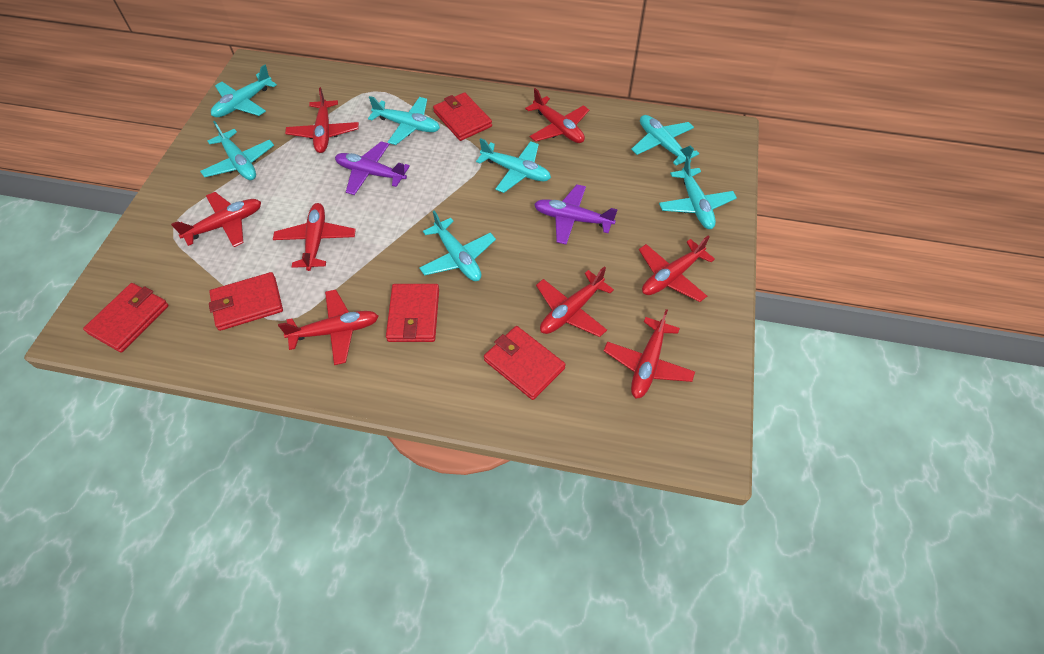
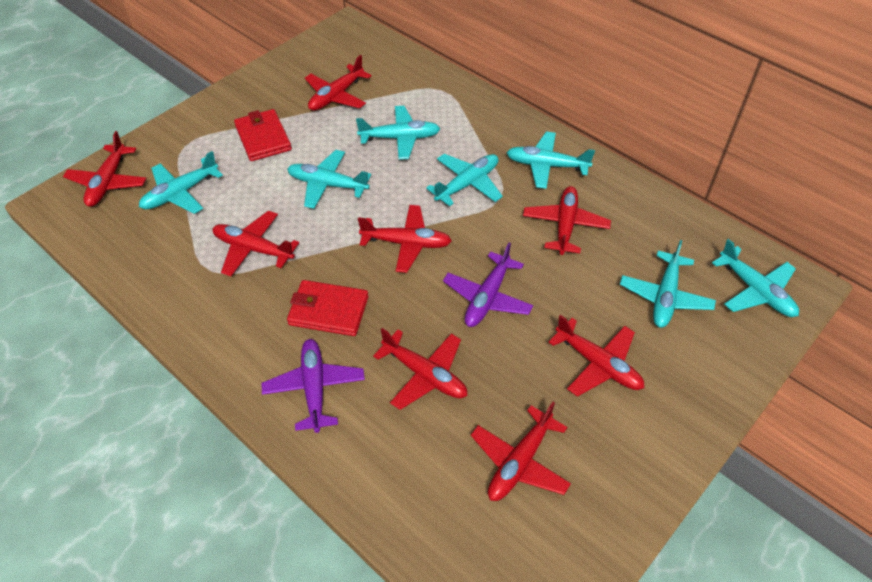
red wallet: 5 -> 2

